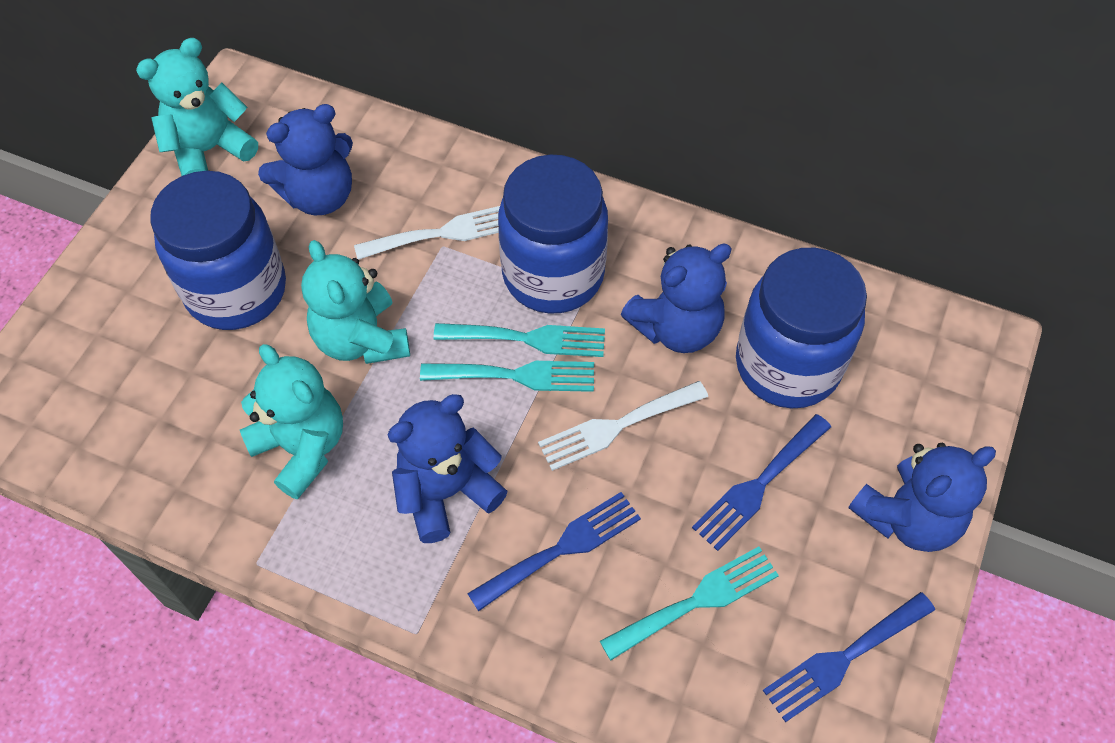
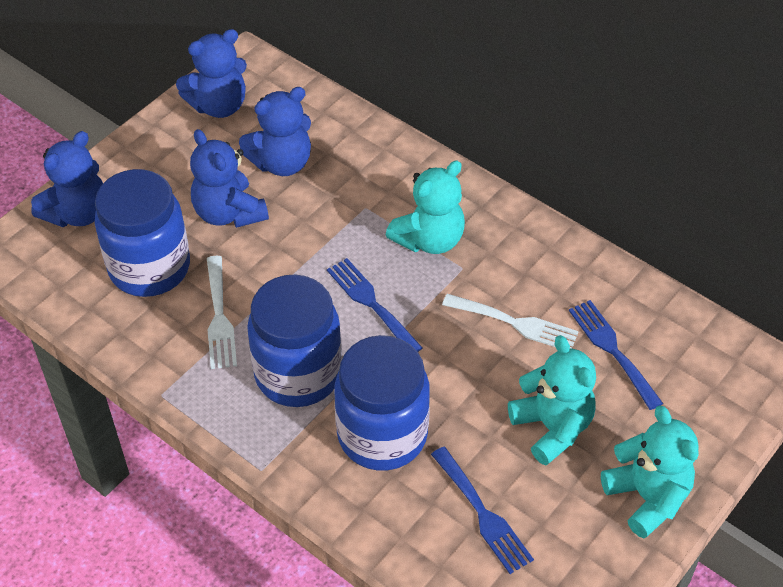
turquoise fork: 3 -> 0

